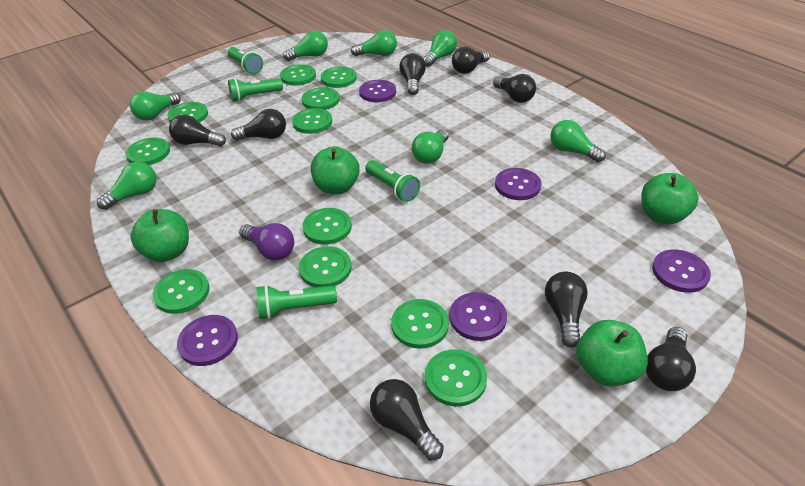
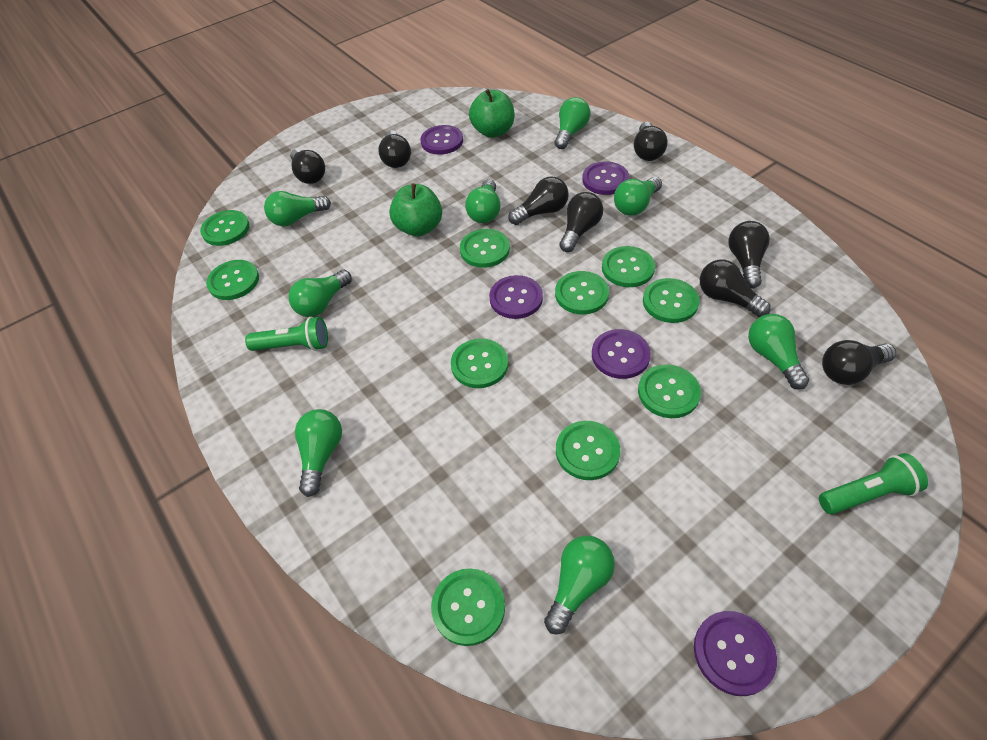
green apple: 4 -> 2
green button: 11 -> 10
green flashlight: 4 -> 2
green light bulb: 7 -> 8
purple light bulb: 1 -> 0

